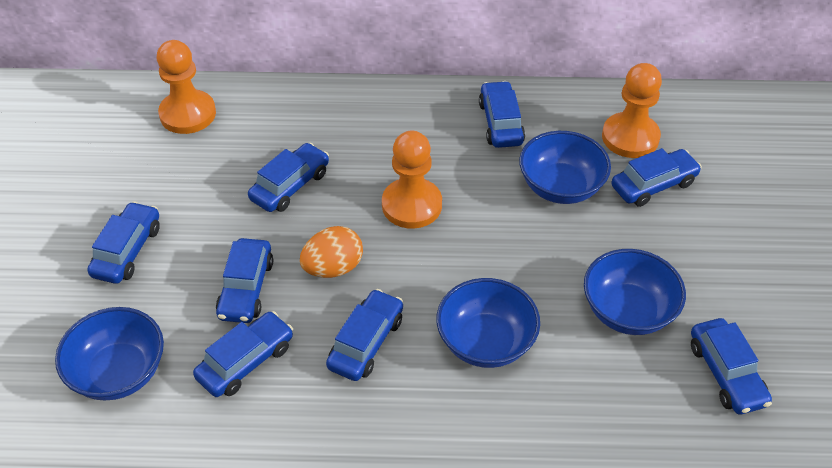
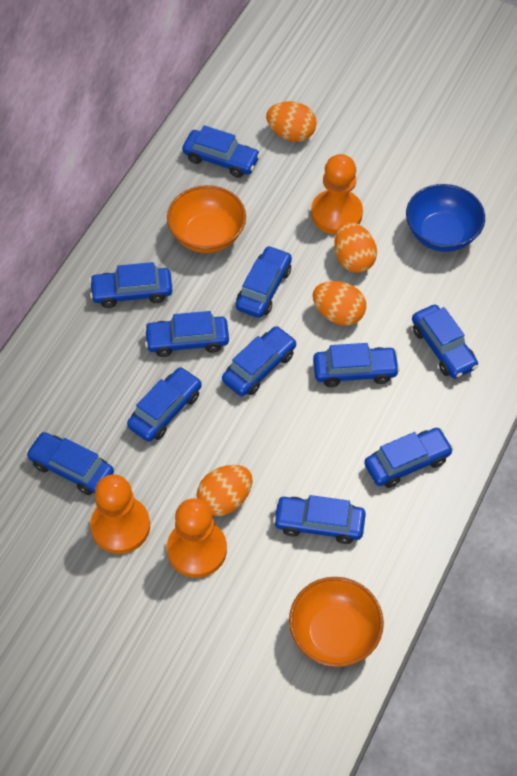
blue bowl: 4 -> 1
blue car: 8 -> 11
orange bowl: 0 -> 2
orange egg: 1 -> 4

